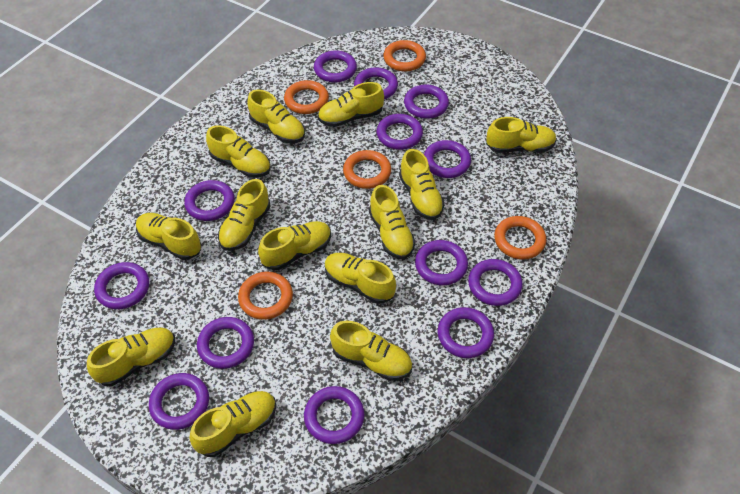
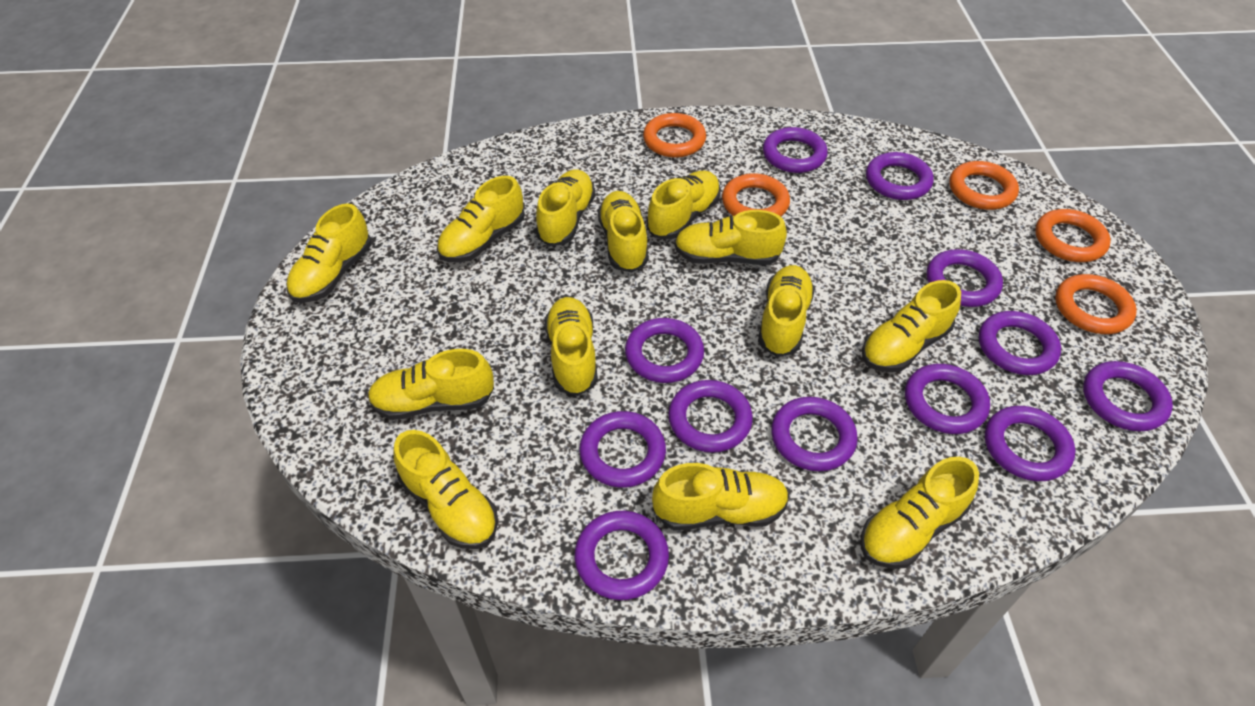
purple ring: 13 -> 12

